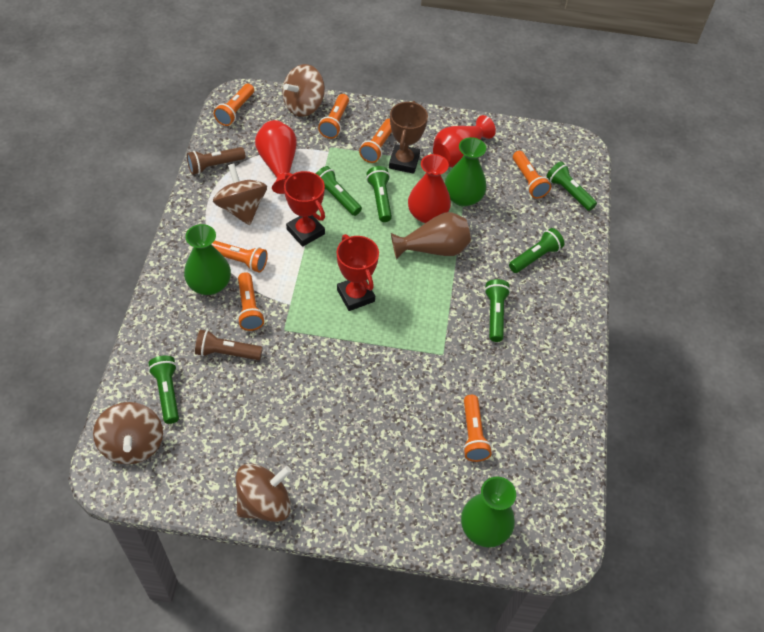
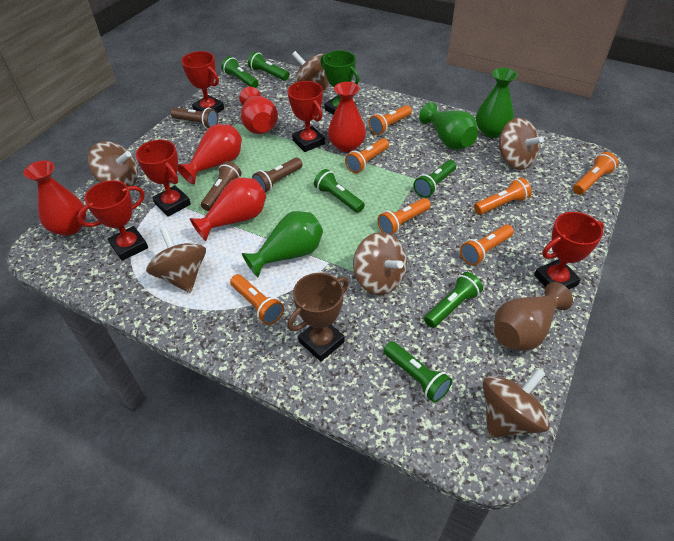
brown flashlight: 2 -> 3
brown spinning top: 4 -> 6
green trophy: 0 -> 1
red trophy: 2 -> 5
red vase: 3 -> 5

